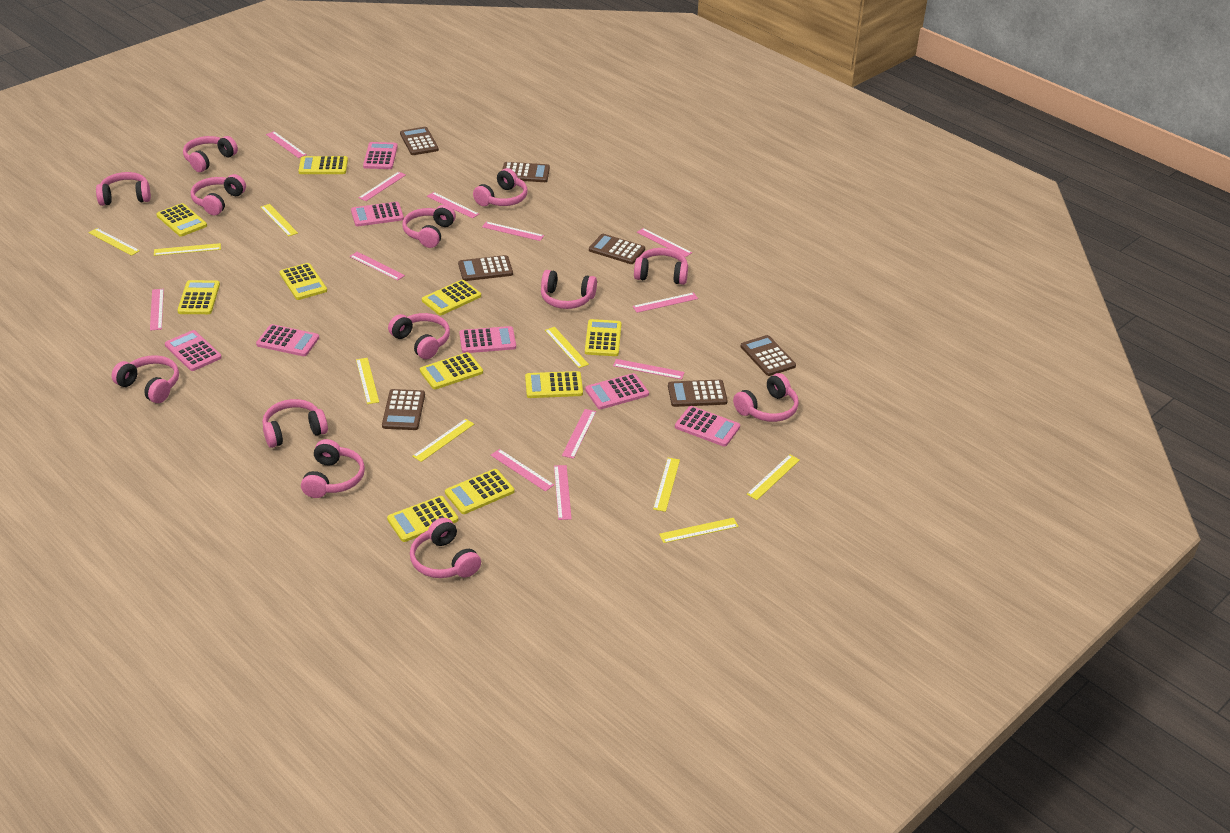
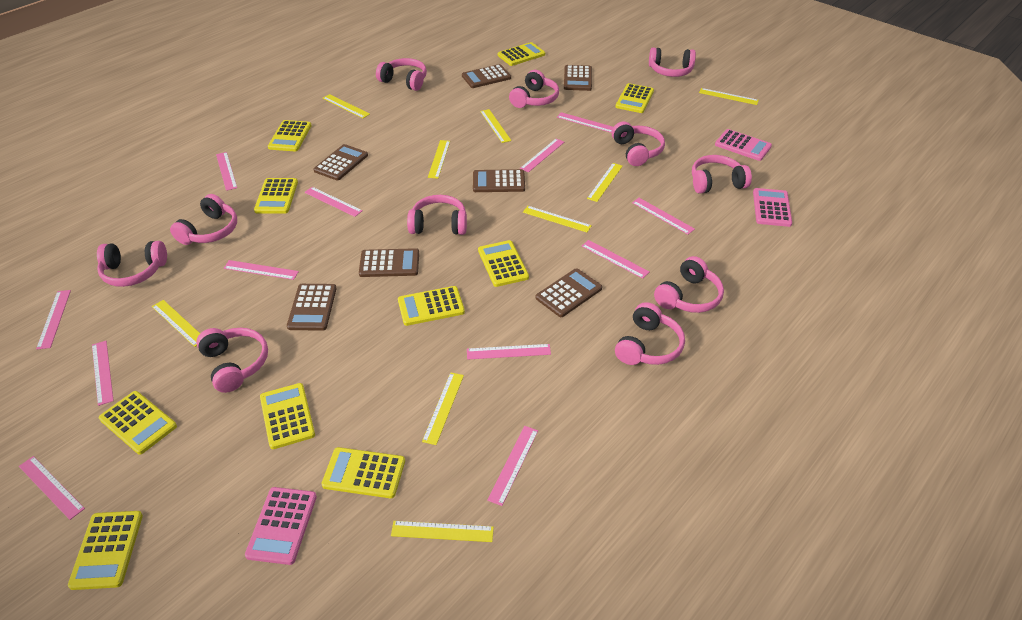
pink calculator: 7 -> 3
pink headphones: 13 -> 11

